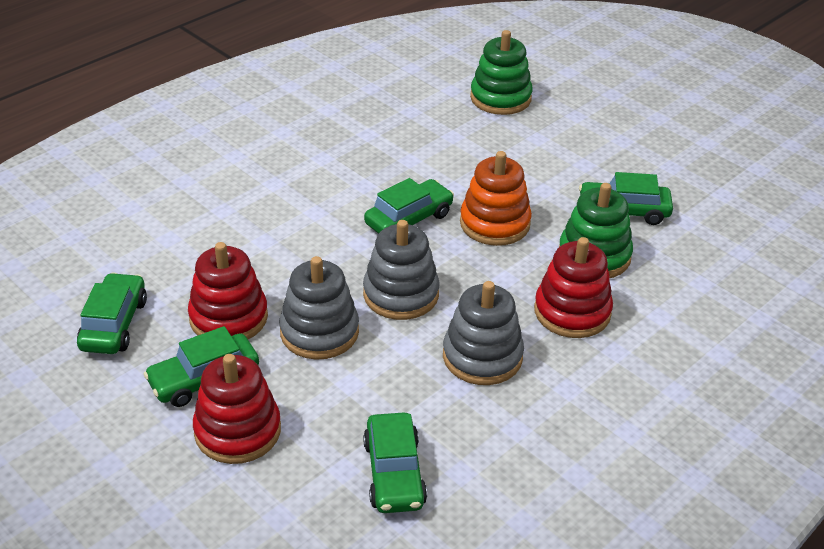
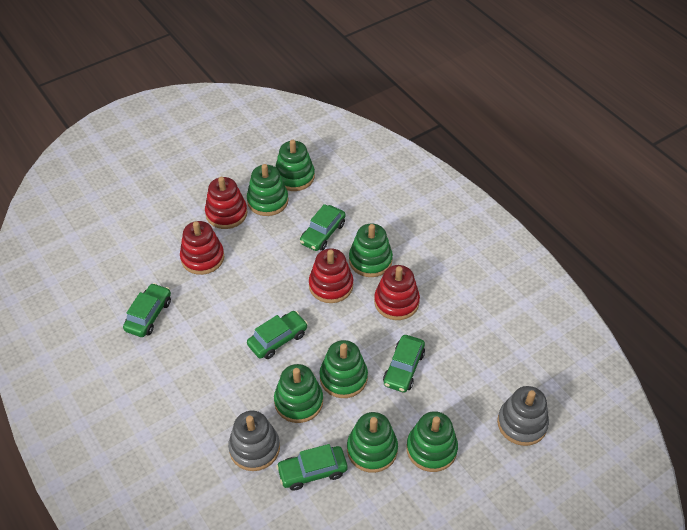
green stacking toy: 2 -> 7
grey stacking toy: 3 -> 2
orange stacking toy: 1 -> 0
red stacking toy: 3 -> 4

